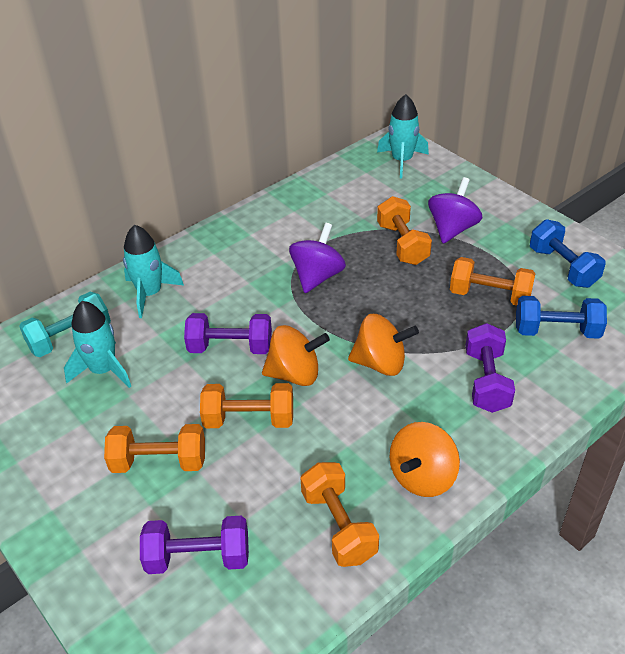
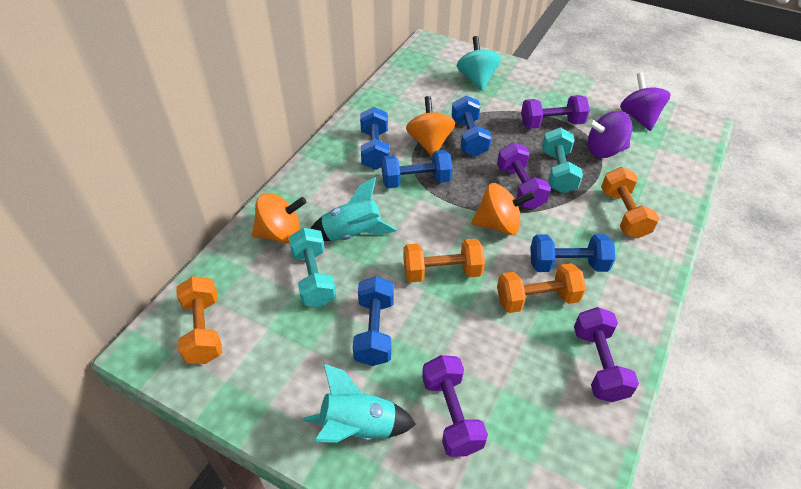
blue dumbbell: 2 -> 5
orange dumbbell: 5 -> 4
purple dumbbell: 3 -> 4
turquoise dumbbell: 1 -> 2
turquoise rocket: 3 -> 2
turquoise spinning top: 0 -> 1

